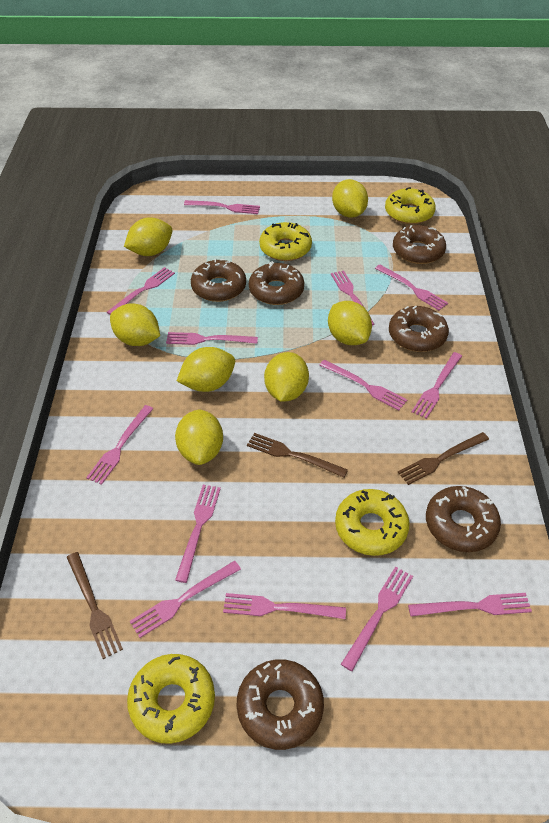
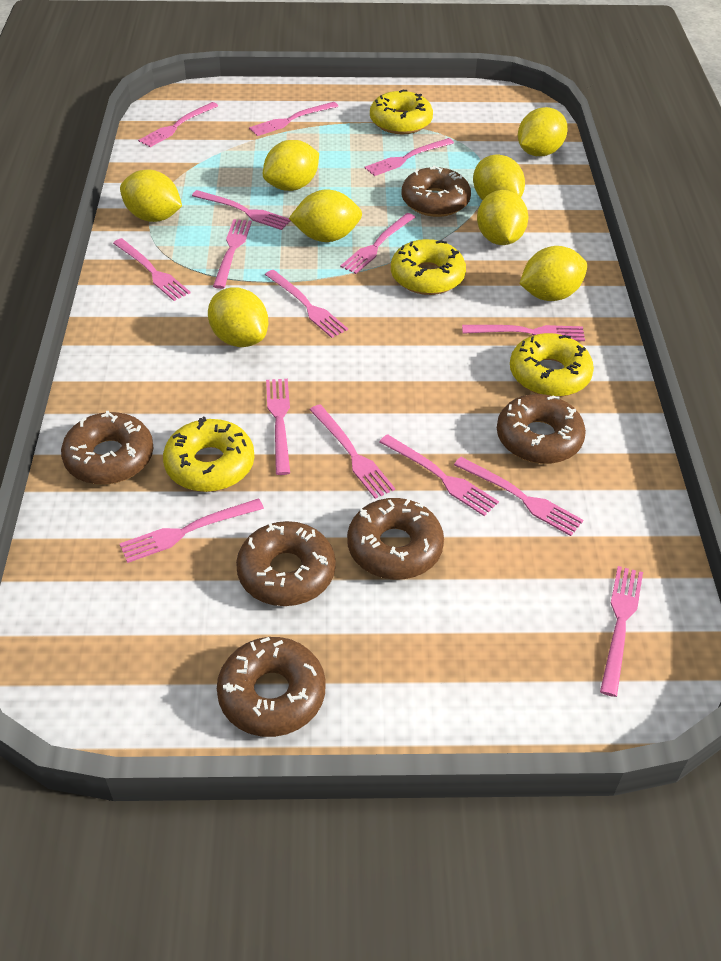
brown fork: 3 -> 0
pink fork: 13 -> 15
yellow lemon: 7 -> 8

